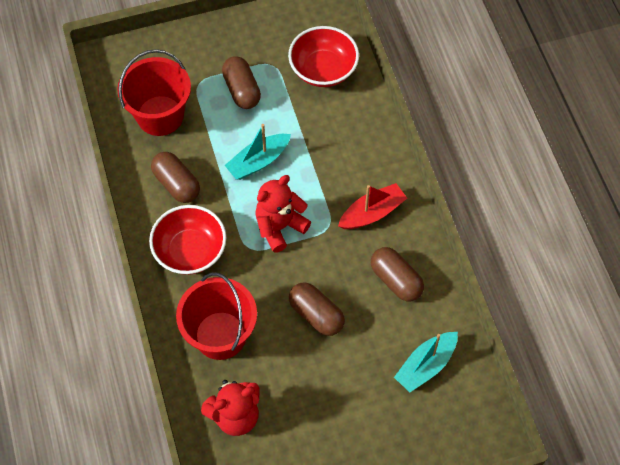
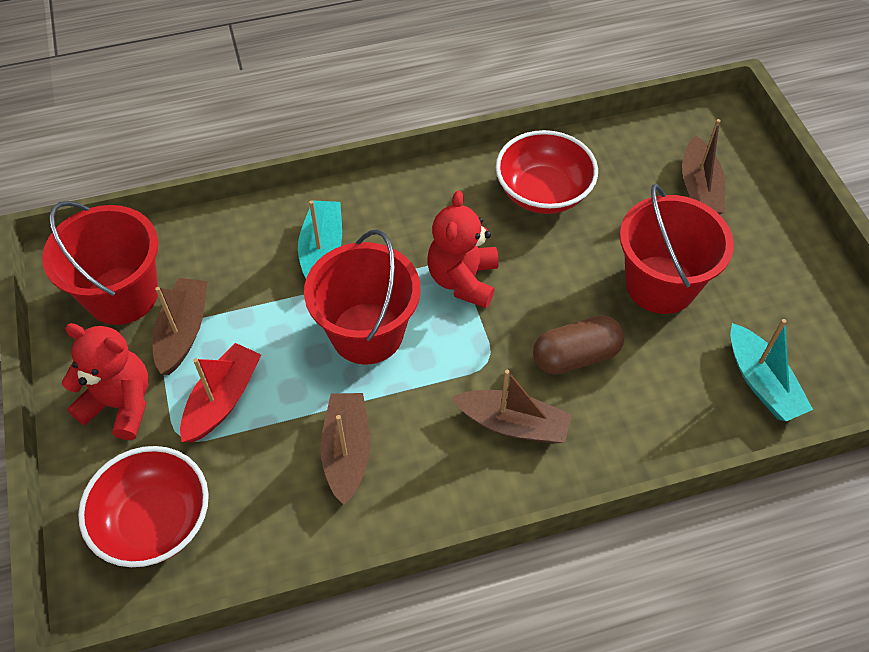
brown boat: 0 -> 4
brown capsule: 4 -> 1
red bucket: 2 -> 3

